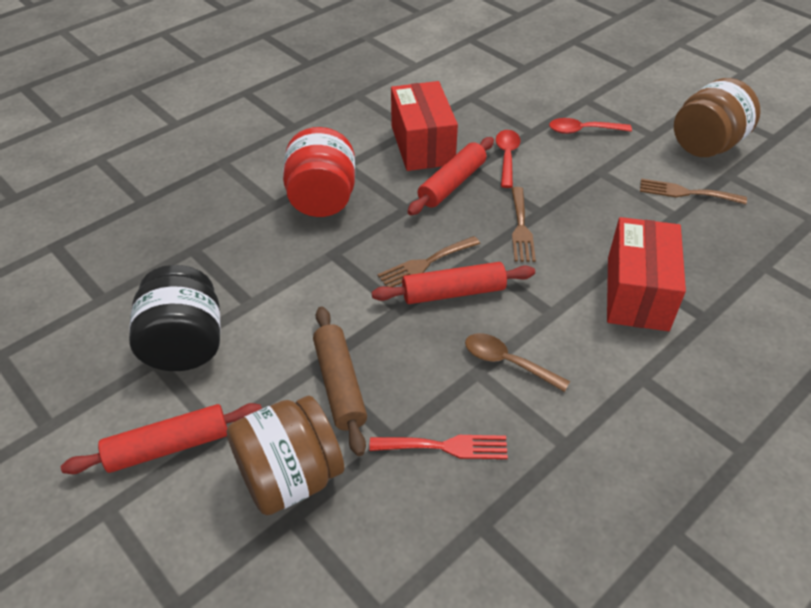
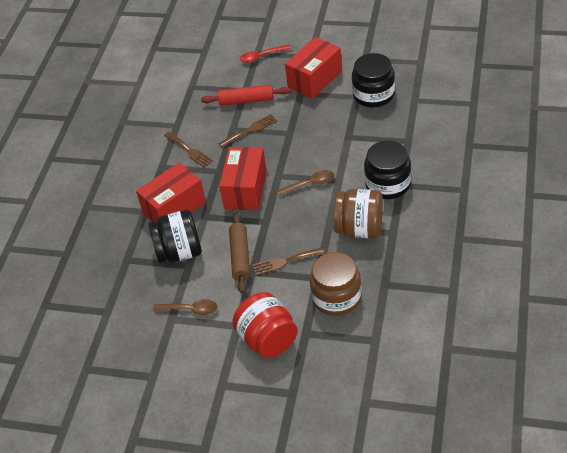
black jar: 1 -> 3
brown spoon: 1 -> 2
red box: 2 -> 3
red fork: 1 -> 0
red rolling pin: 3 -> 1
red spoon: 2 -> 1

